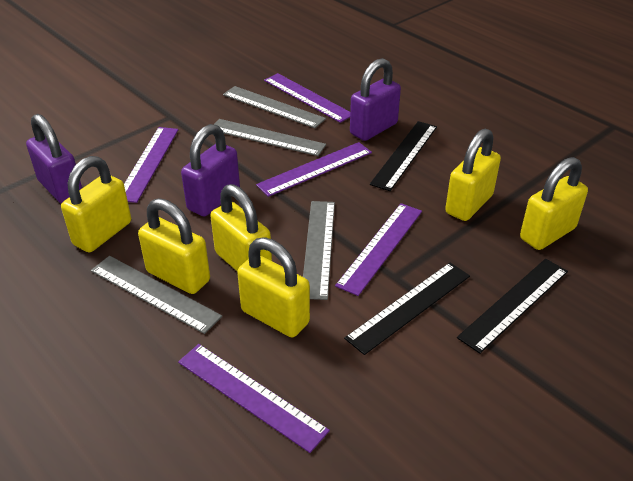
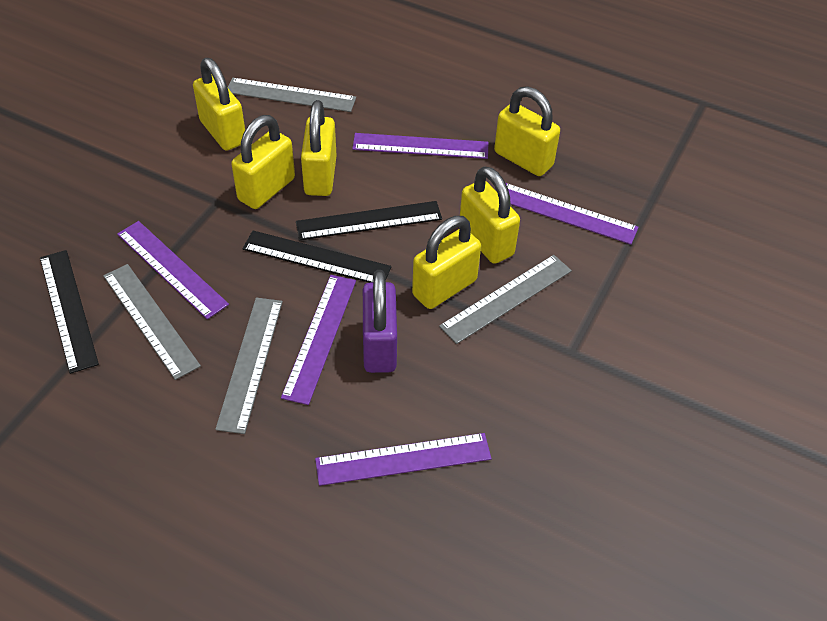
purple padlock: 3 -> 1

